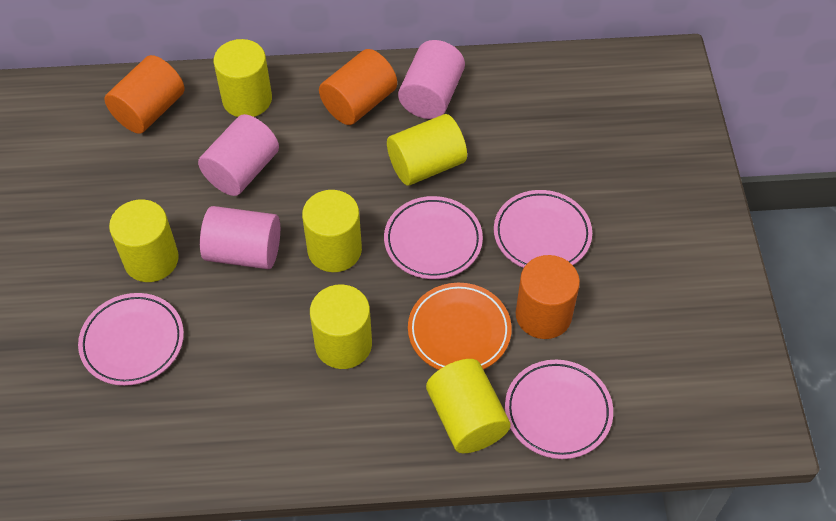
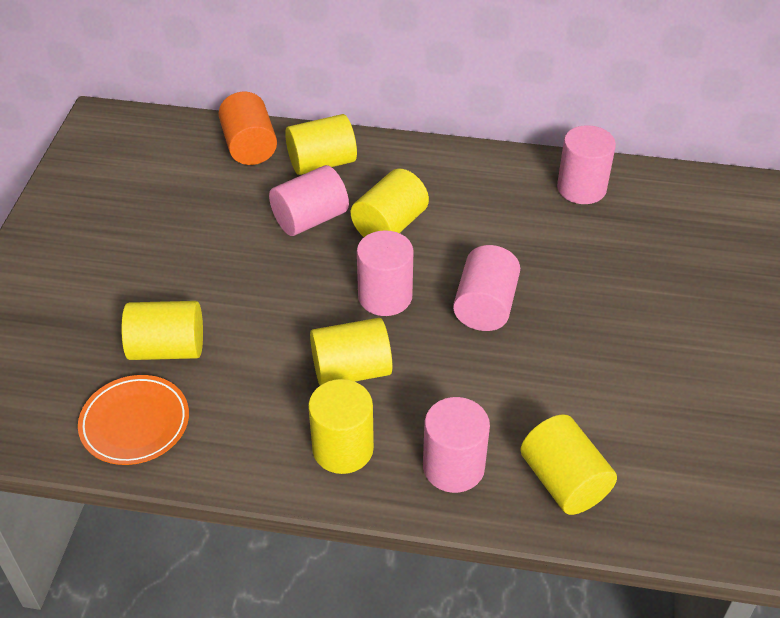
orange cylinder: 3 -> 1
pink cylinder: 3 -> 5
pink plate: 4 -> 0

